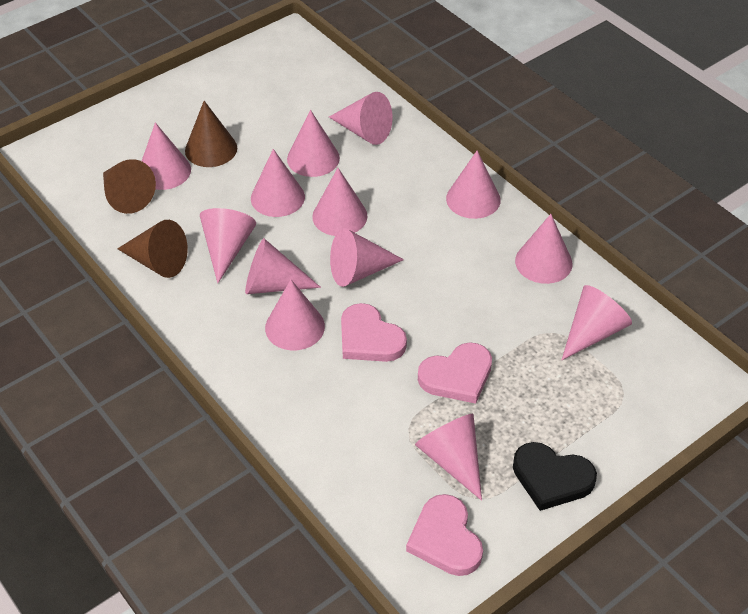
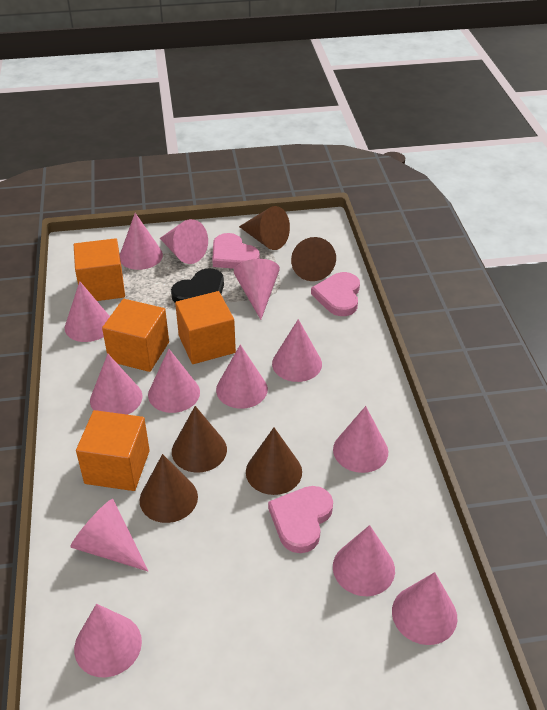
brown cone: 3 -> 5
orange cube: 0 -> 4

